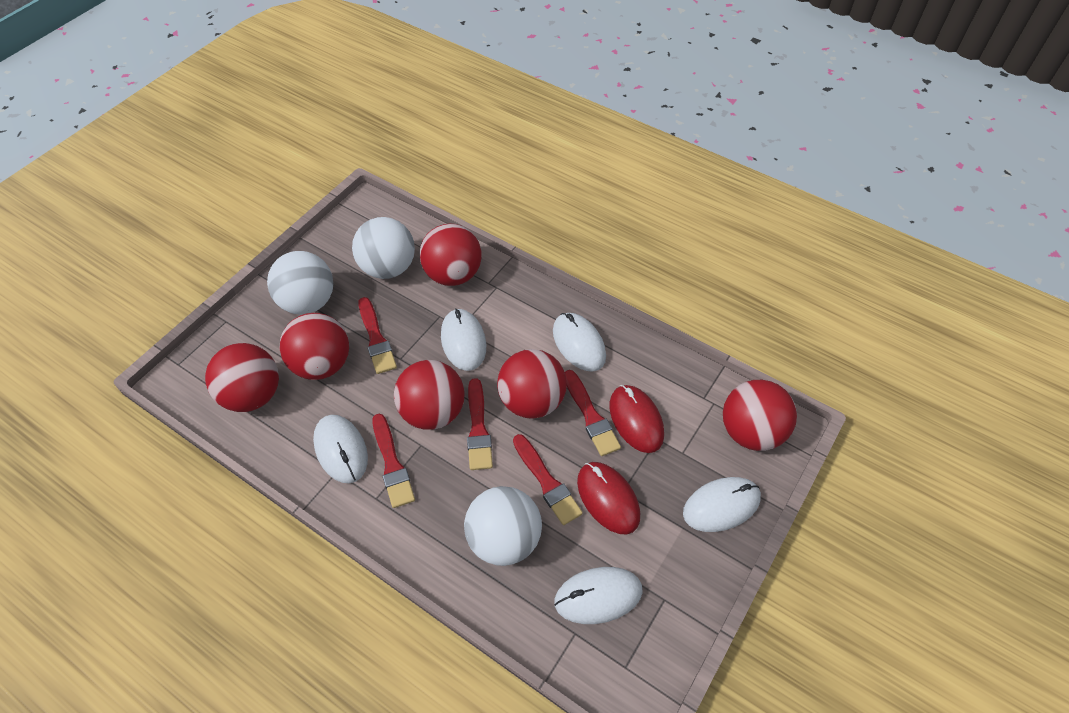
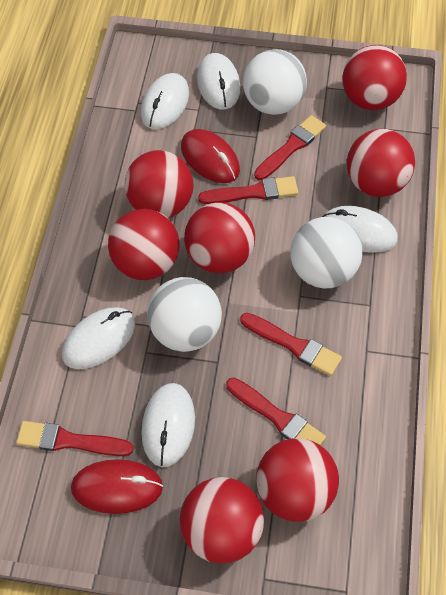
red ball: 6 -> 7

